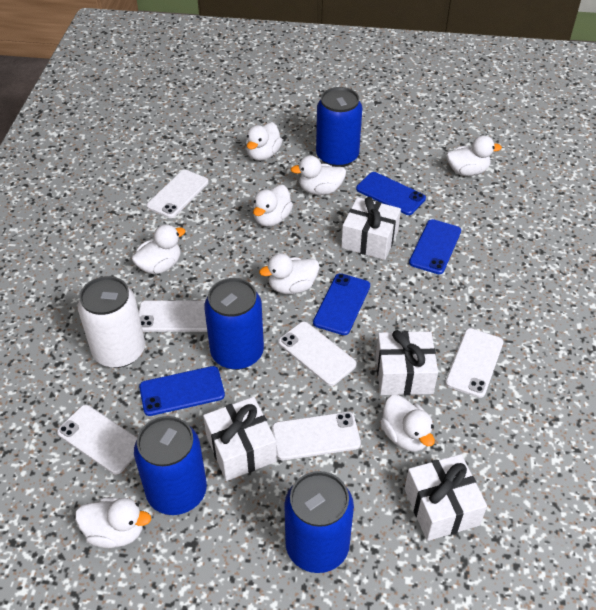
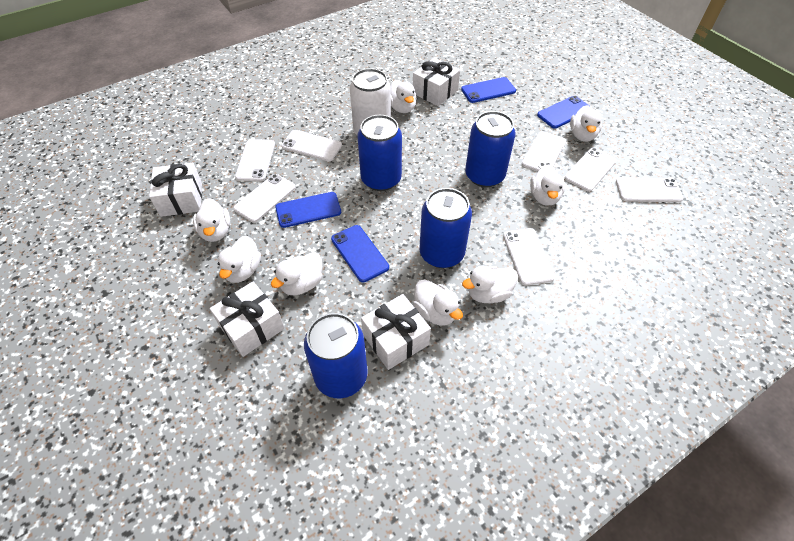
white phone: 6 -> 7

